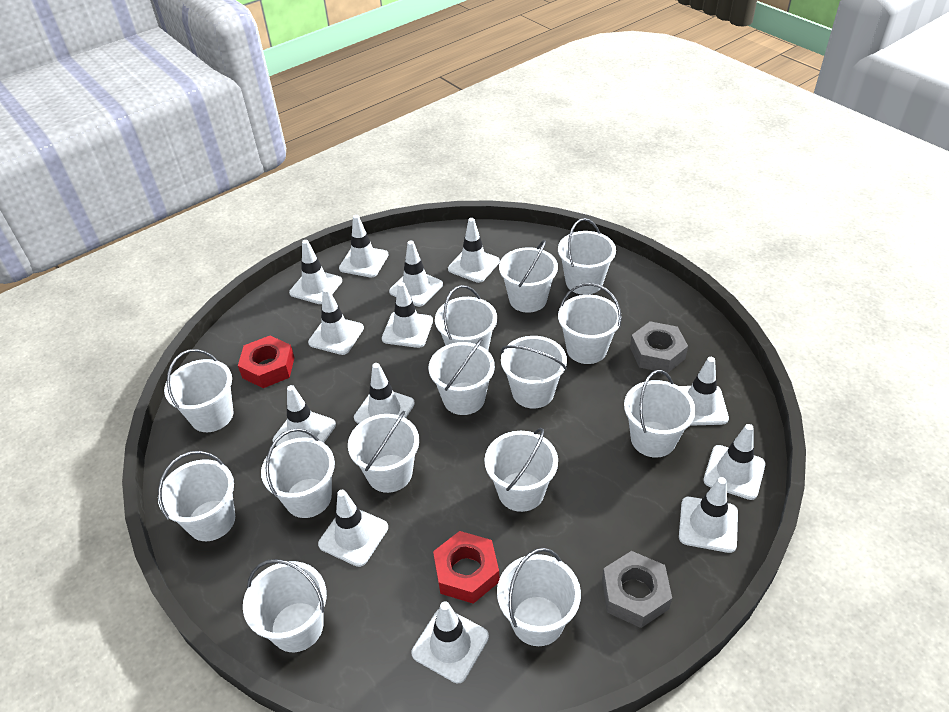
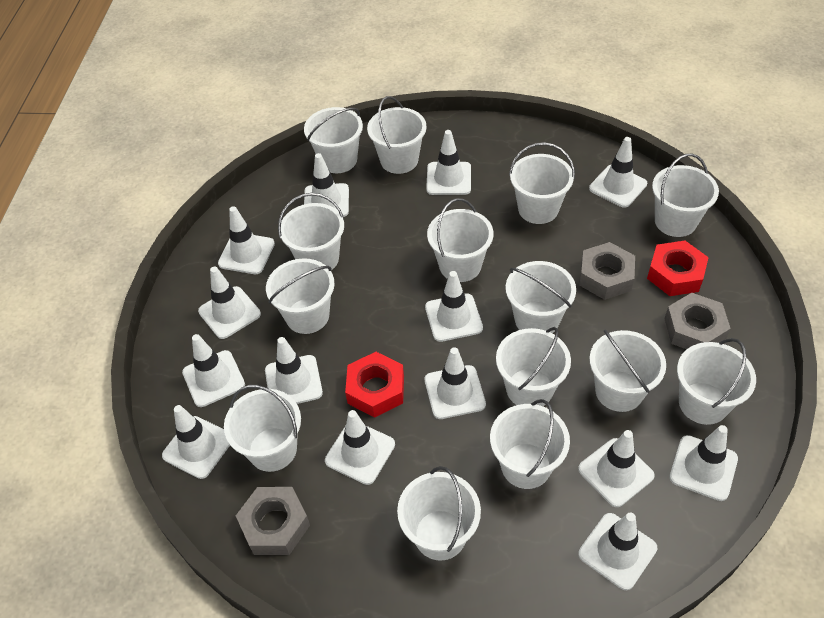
grey nut: 2 -> 3
white traffic cone: 13 -> 14

